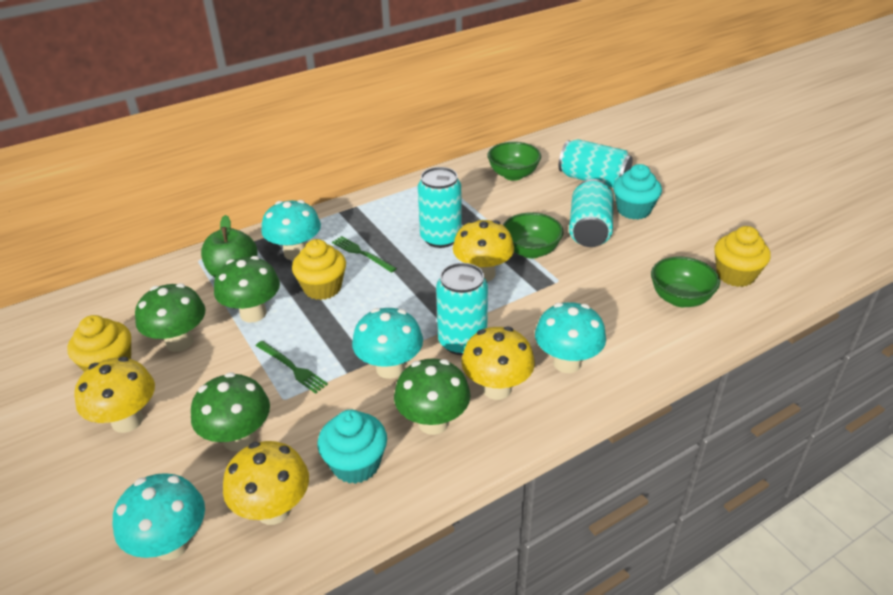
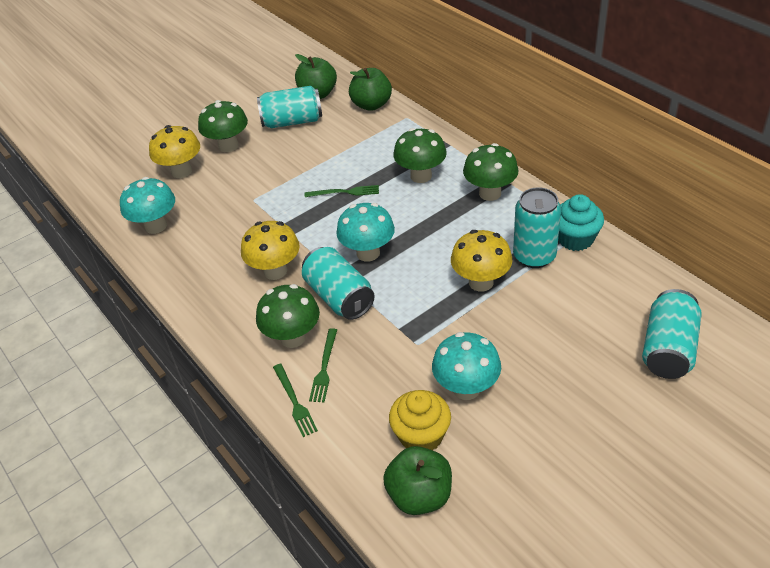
green apple: 1 -> 3
green bowl: 3 -> 0
green fork: 2 -> 3
turquoise cupcake: 2 -> 1
turquoise mushroom: 4 -> 3
yellow cupcake: 3 -> 1
yellow mushroom: 4 -> 3

